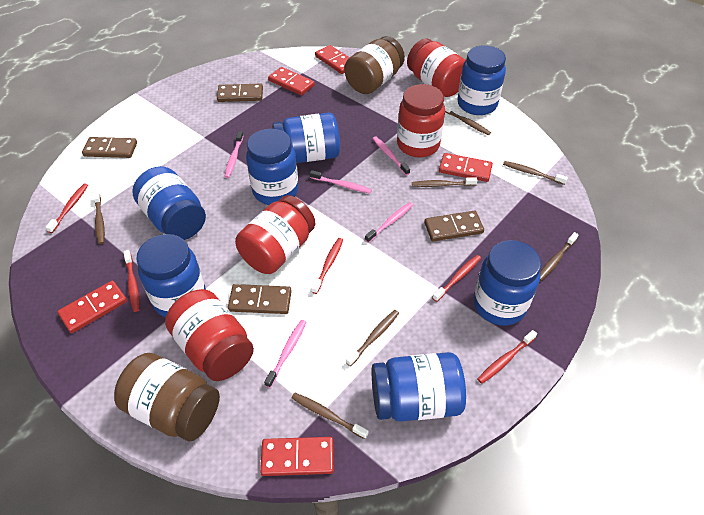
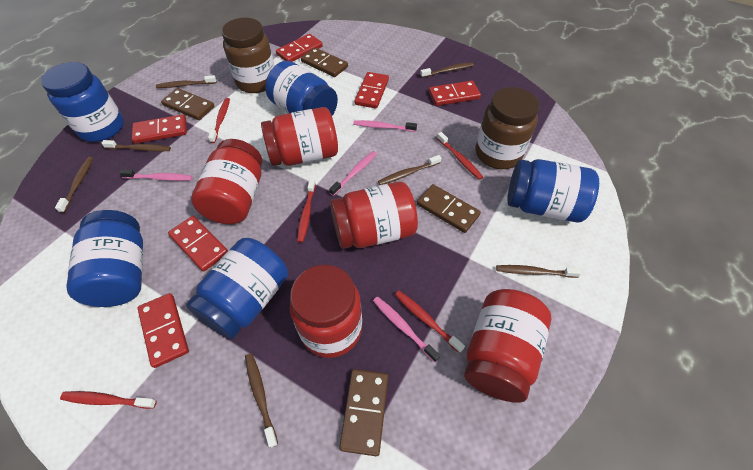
blue jar: 7 -> 5
pink toothbrush: 5 -> 4
red domino: 5 -> 6
red jar: 4 -> 5

